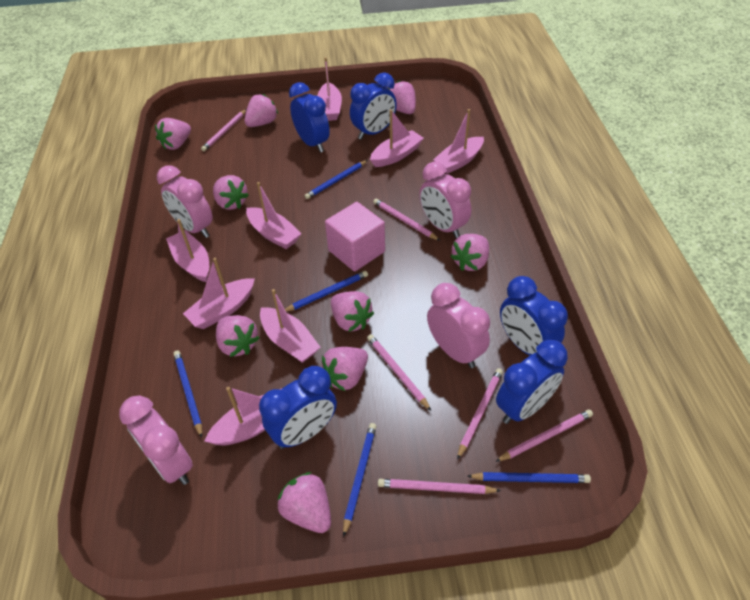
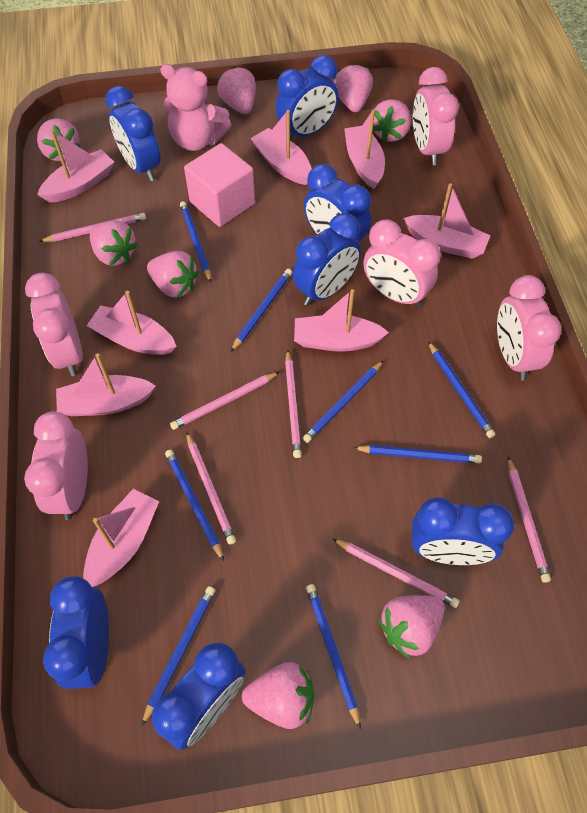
blue clock: 5 -> 7
blue pencil: 5 -> 8
pink clock: 4 -> 5
pink strawberry: 9 -> 8
pink teddy bear: 0 -> 1

